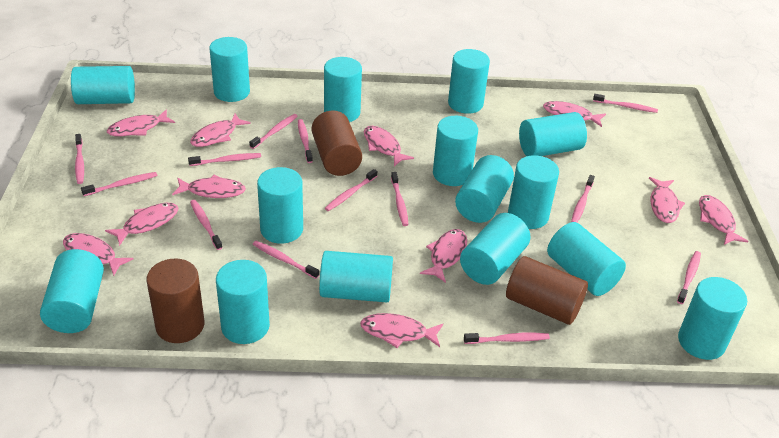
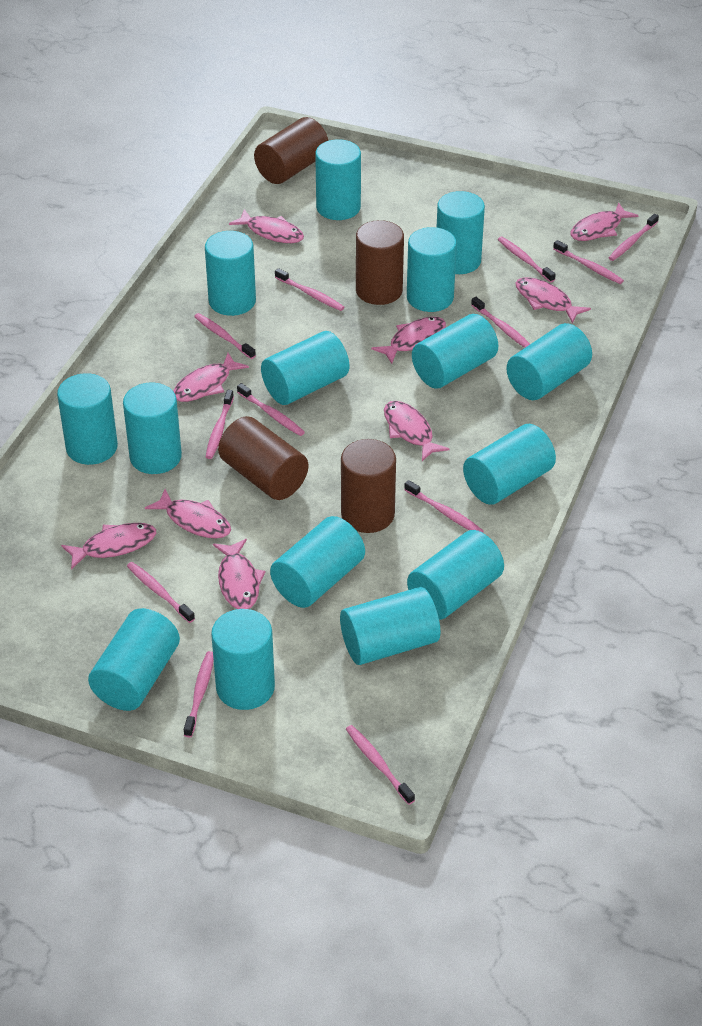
brown cylinder: 3 -> 4
pink fish: 11 -> 9
pink toothbrush: 13 -> 12

